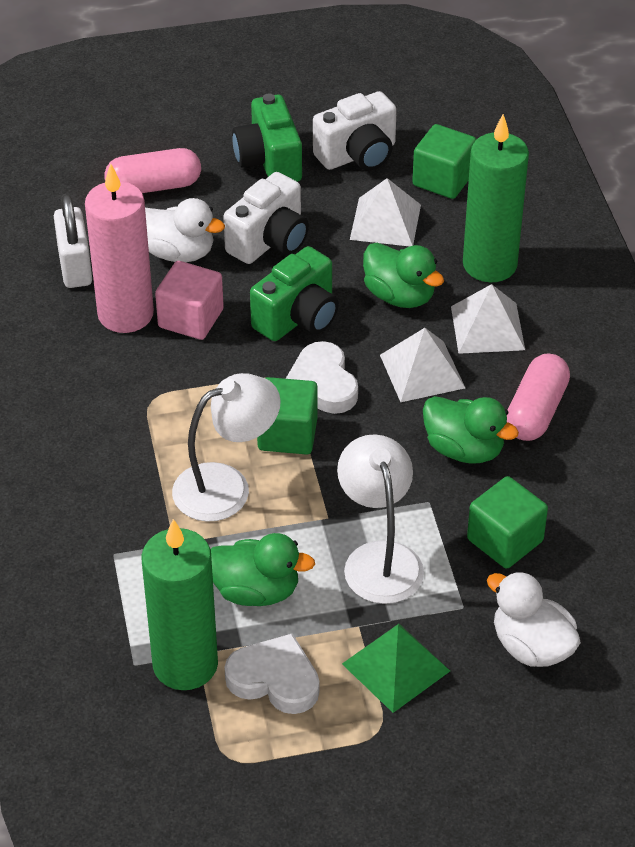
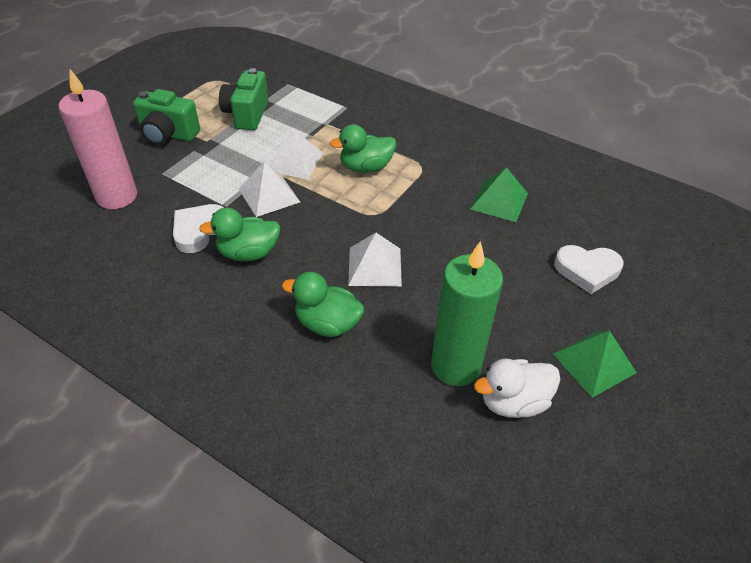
green candle: 2 -> 1
green cube: 3 -> 0
green pyramid: 1 -> 2
pink capsule: 2 -> 0
pink cube: 1 -> 0
white camera: 2 -> 0
white duck: 2 -> 1
white lamp: 2 -> 0
white padlock: 1 -> 0

